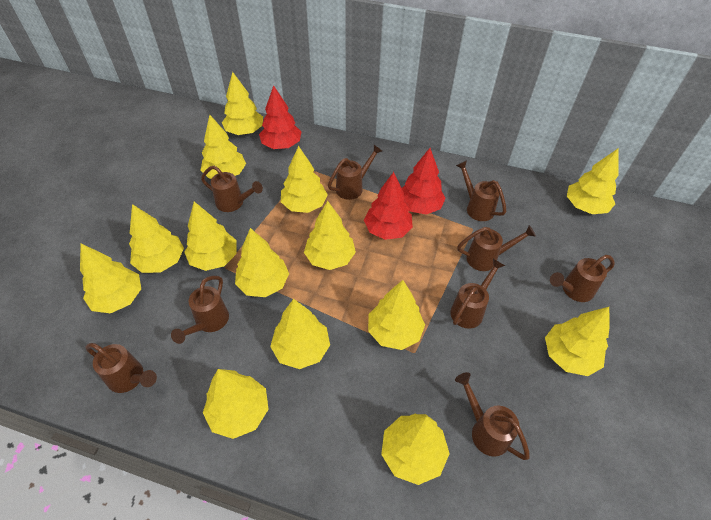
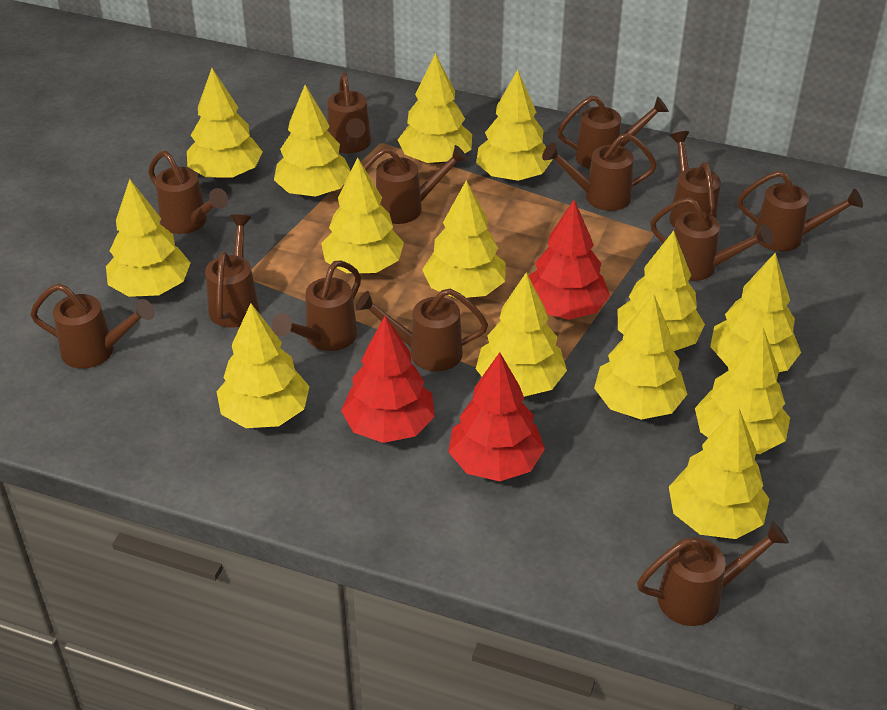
brown watering can: 9 -> 13

